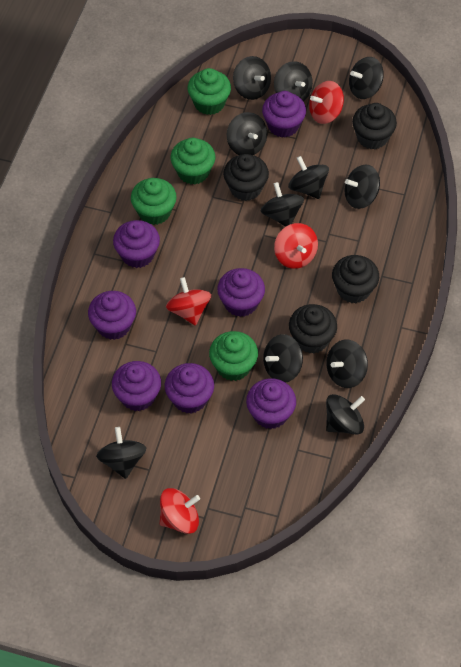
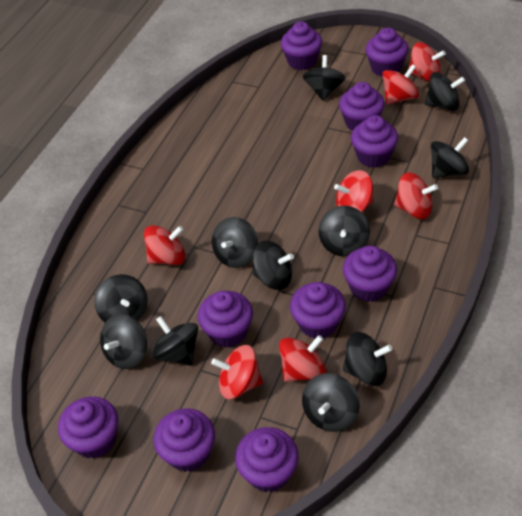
black cupcake: 4 -> 0
green cupcake: 4 -> 0
purple cupcake: 7 -> 10
red spinning top: 4 -> 7

